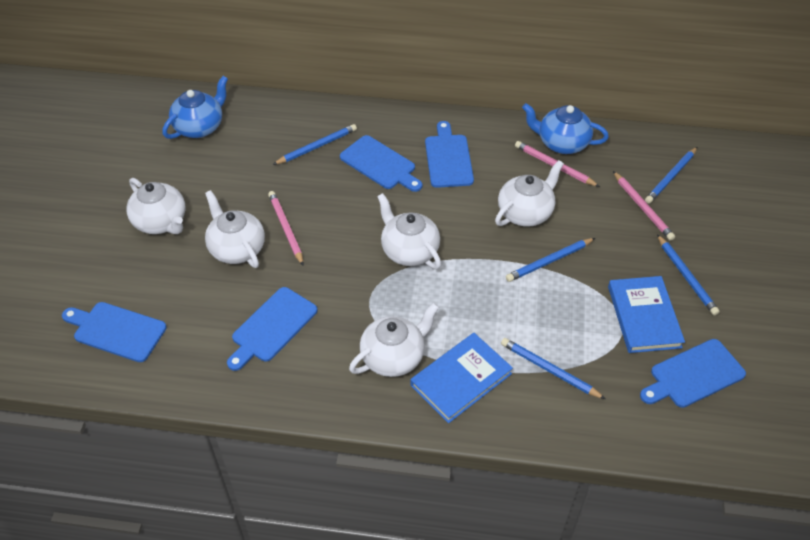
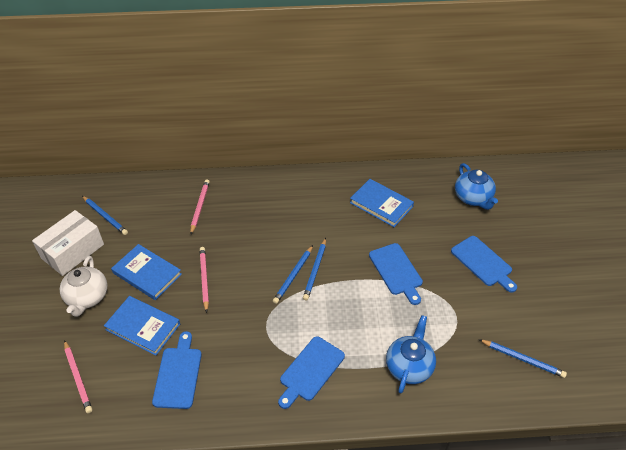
blue book: 2 -> 3
blue cutting board: 5 -> 4
blue pencil: 5 -> 4
white box: 0 -> 1
white teapot: 5 -> 1

